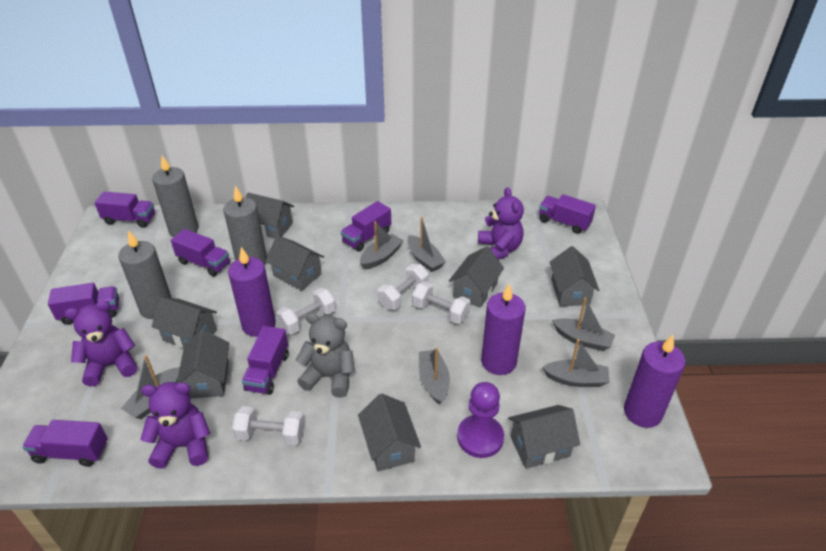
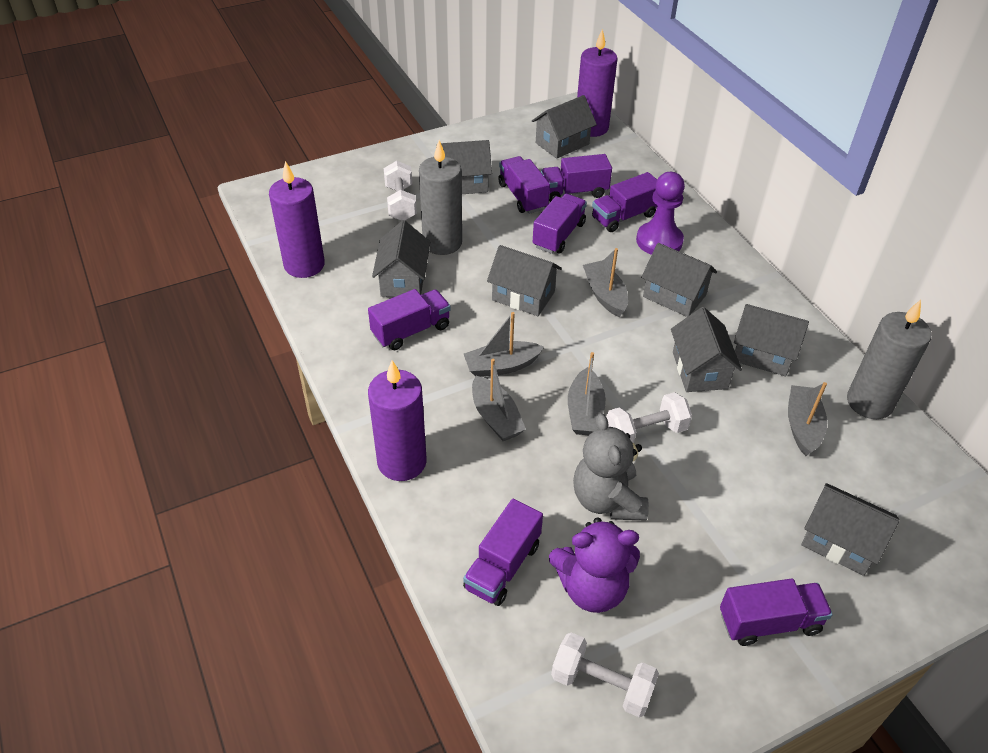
grey boat: 6 -> 5
grey candle: 3 -> 2
purple teddy bear: 3 -> 1
white dumbbell: 4 -> 3

